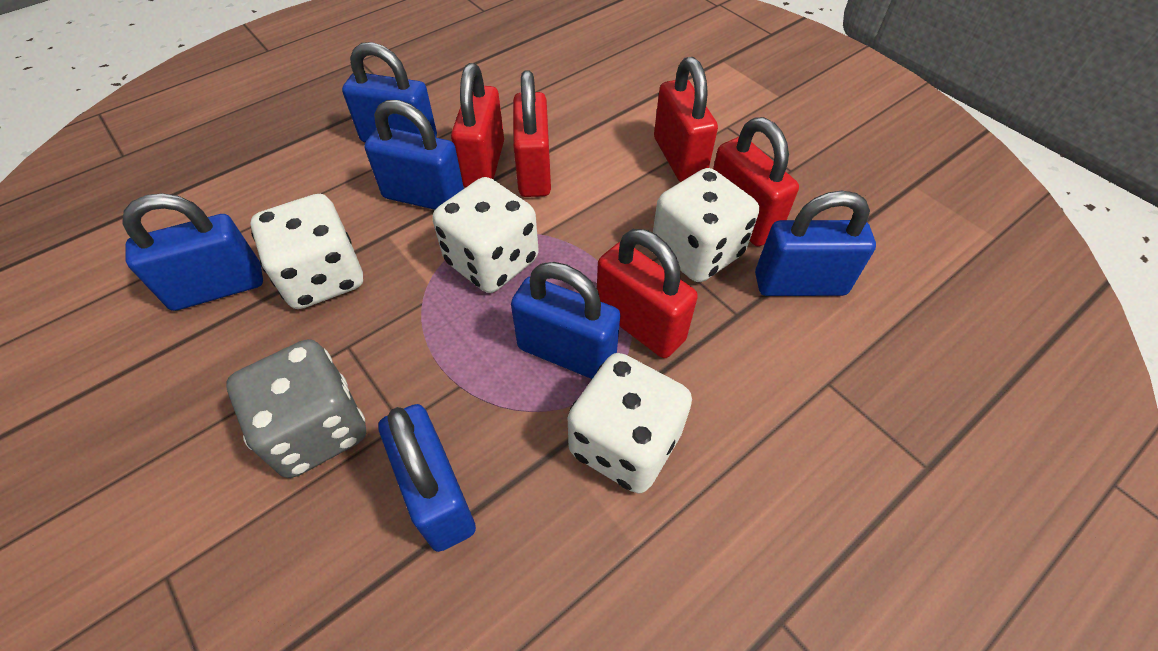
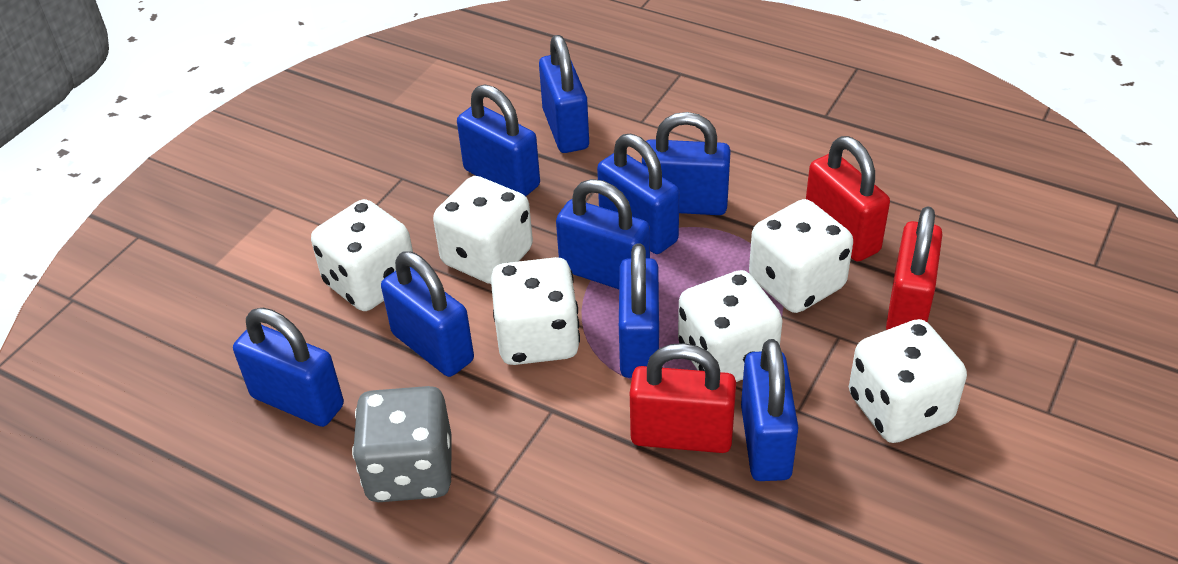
blue padlock: 6 -> 9
red padlock: 5 -> 3
white dice: 4 -> 6

